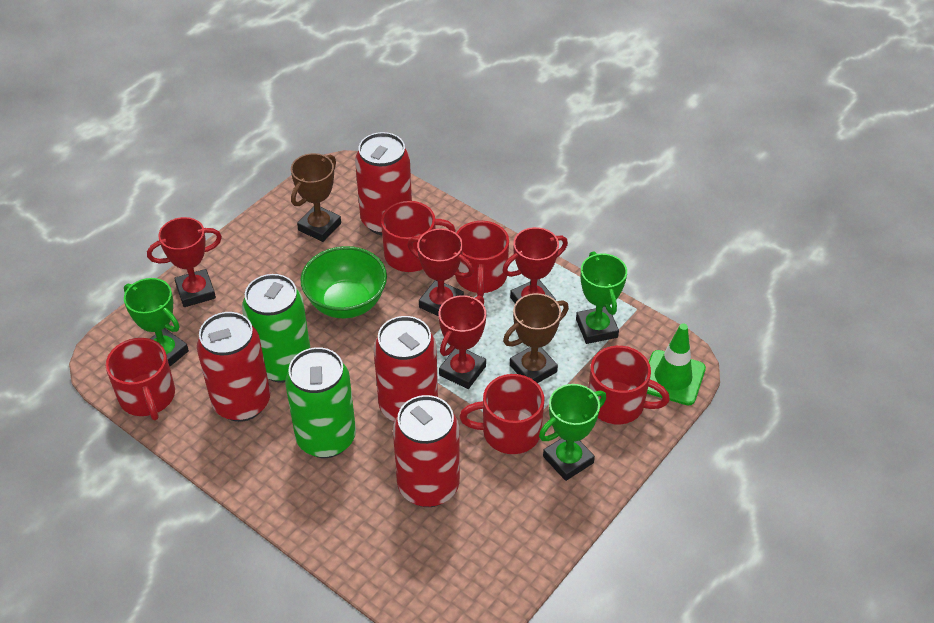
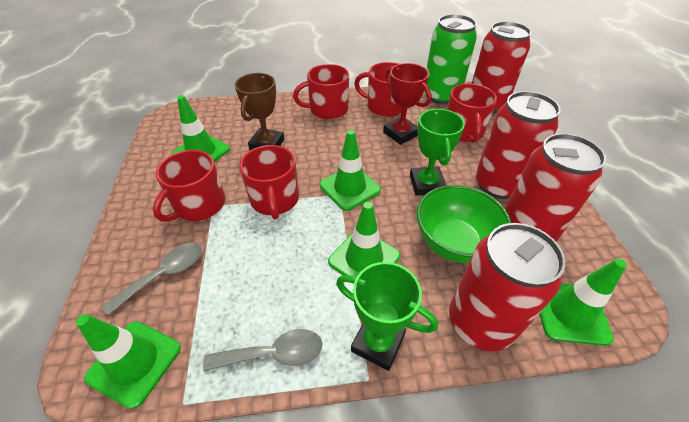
brown trophy: 2 -> 1
green can: 2 -> 1
green traffic cone: 1 -> 5
green trophy: 3 -> 2
grey spoon: 0 -> 2
red trophy: 4 -> 1

